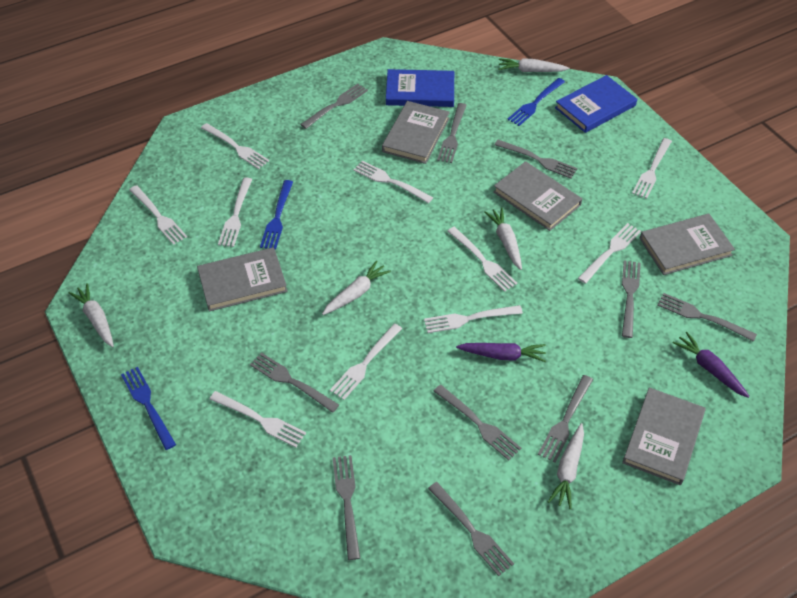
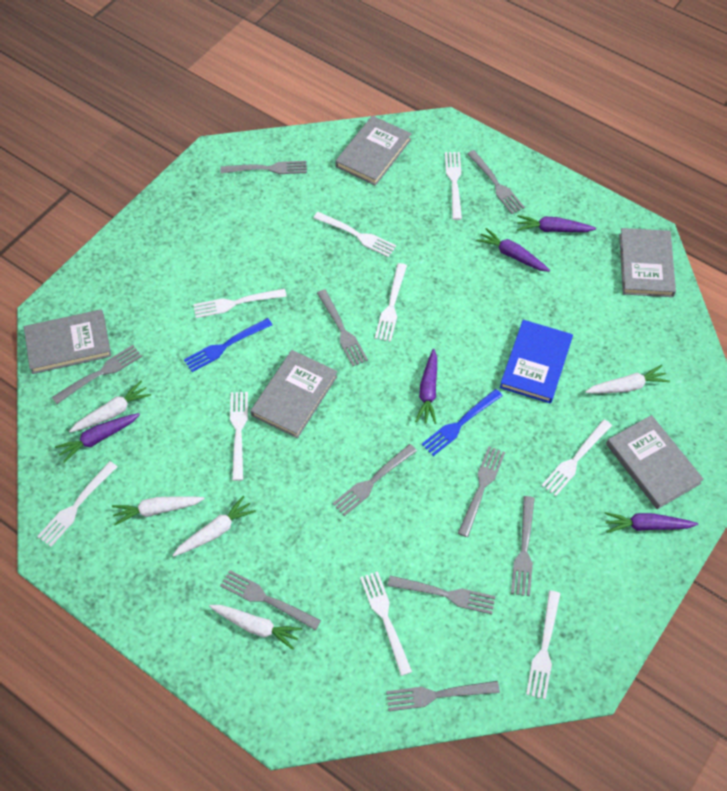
blue book: 2 -> 1
blue fork: 3 -> 2
purple carrot: 2 -> 5
white fork: 10 -> 9

